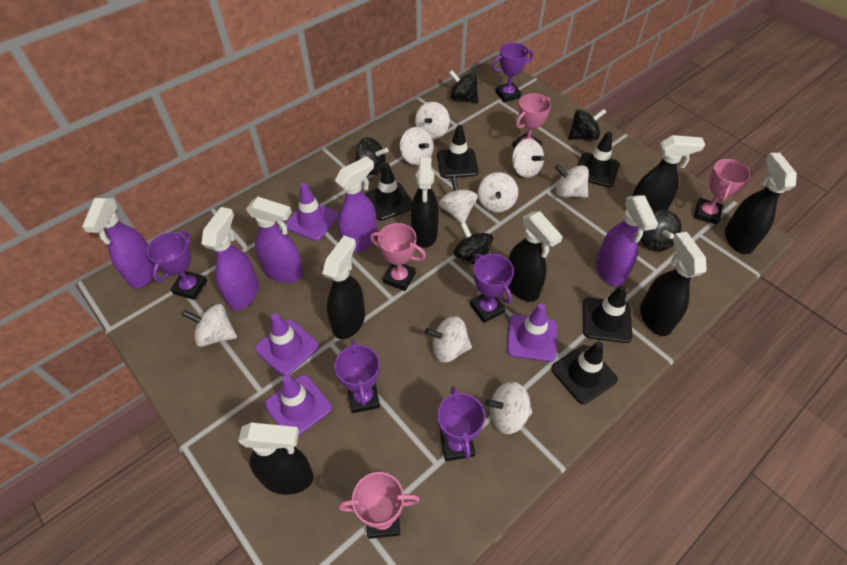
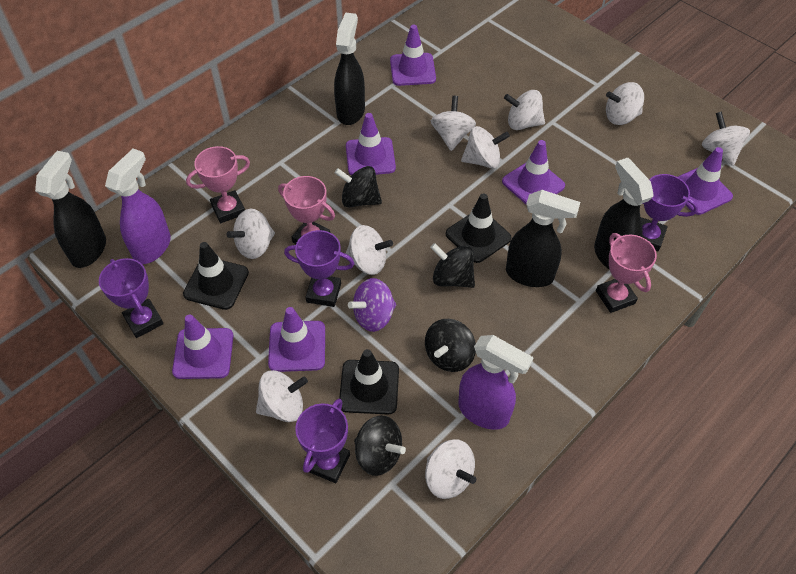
black spinning top: 5 -> 4
black spray bottle: 7 -> 4
black traffic cone: 5 -> 3
pink trophy: 4 -> 3
purple spinning top: 0 -> 1
purple spray bottle: 5 -> 2
purple traffic cone: 4 -> 6
purple trophy: 5 -> 4

